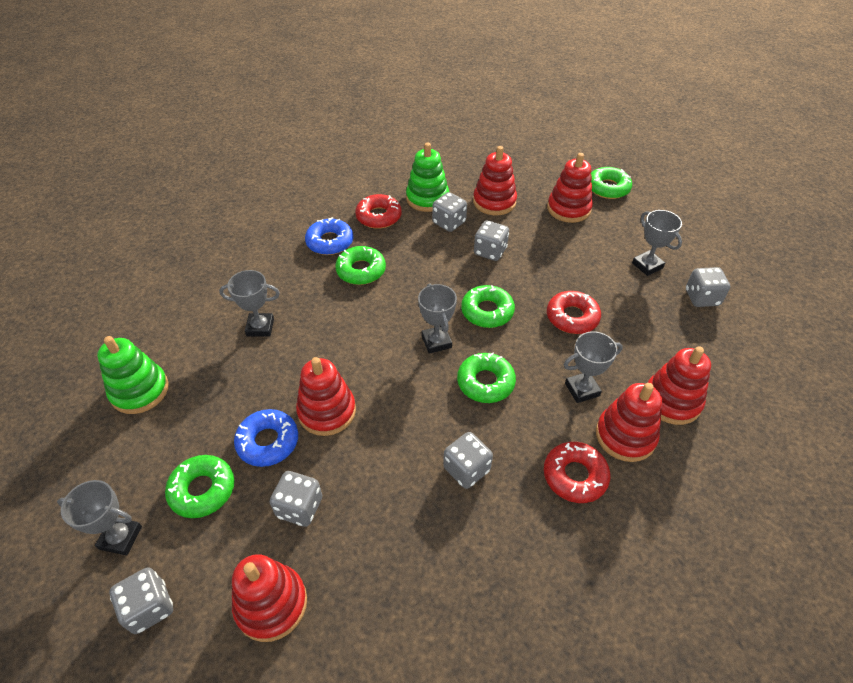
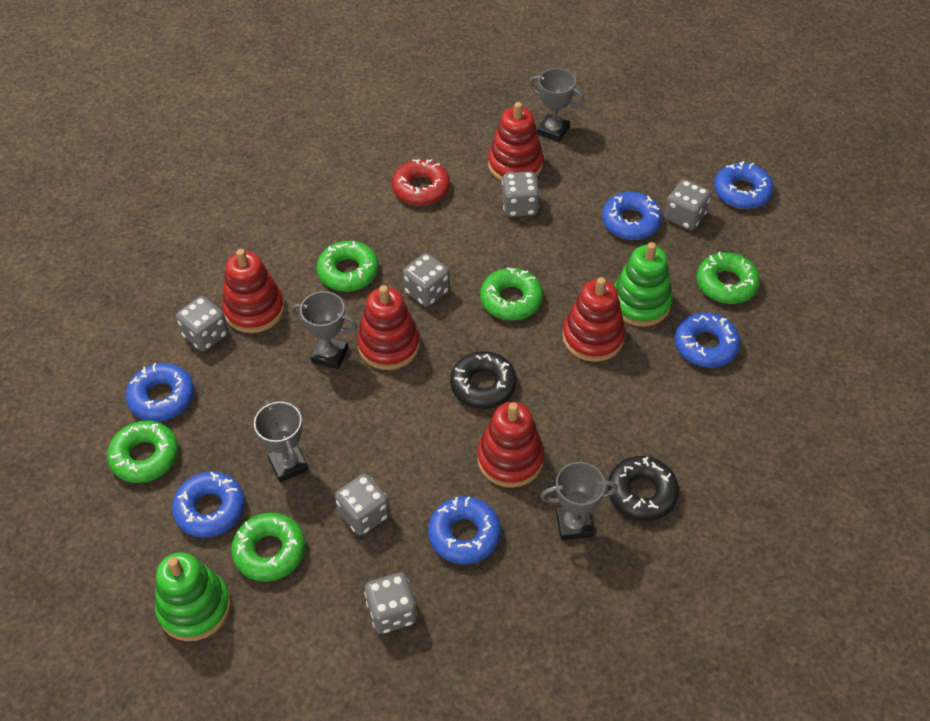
black donut: 0 -> 2
blue donut: 2 -> 6
grey trophy: 5 -> 4
red donut: 3 -> 1
red stacking toy: 6 -> 5

